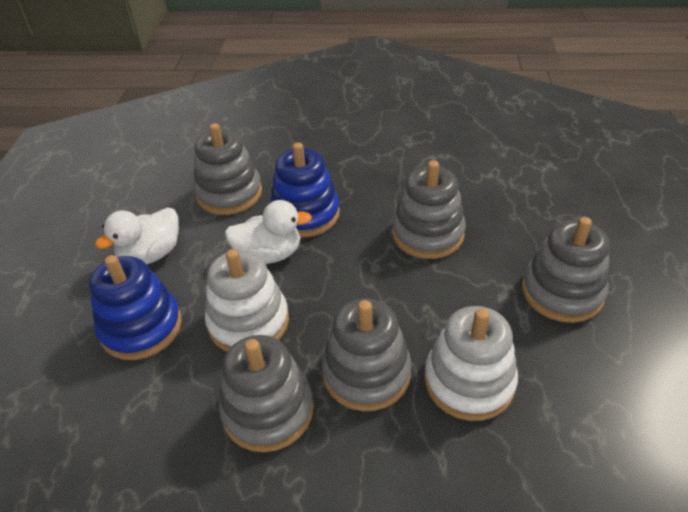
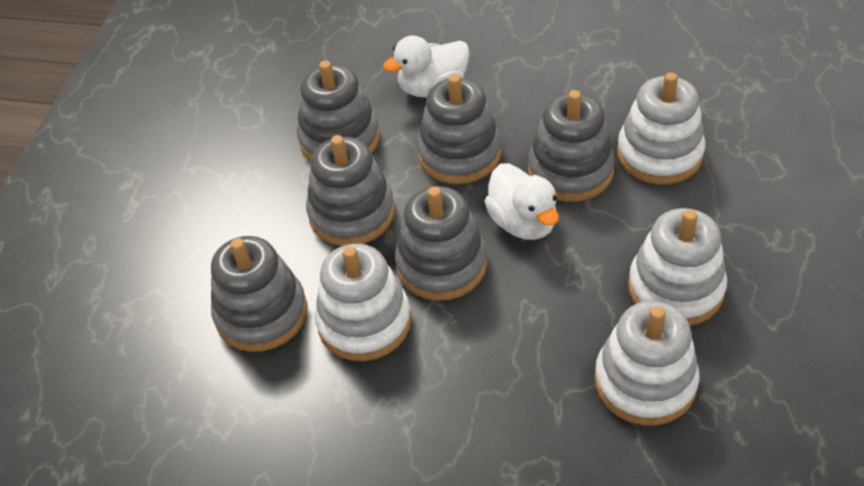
blue stacking toy: 2 -> 0
grey stacking toy: 5 -> 6
white stacking toy: 2 -> 4

